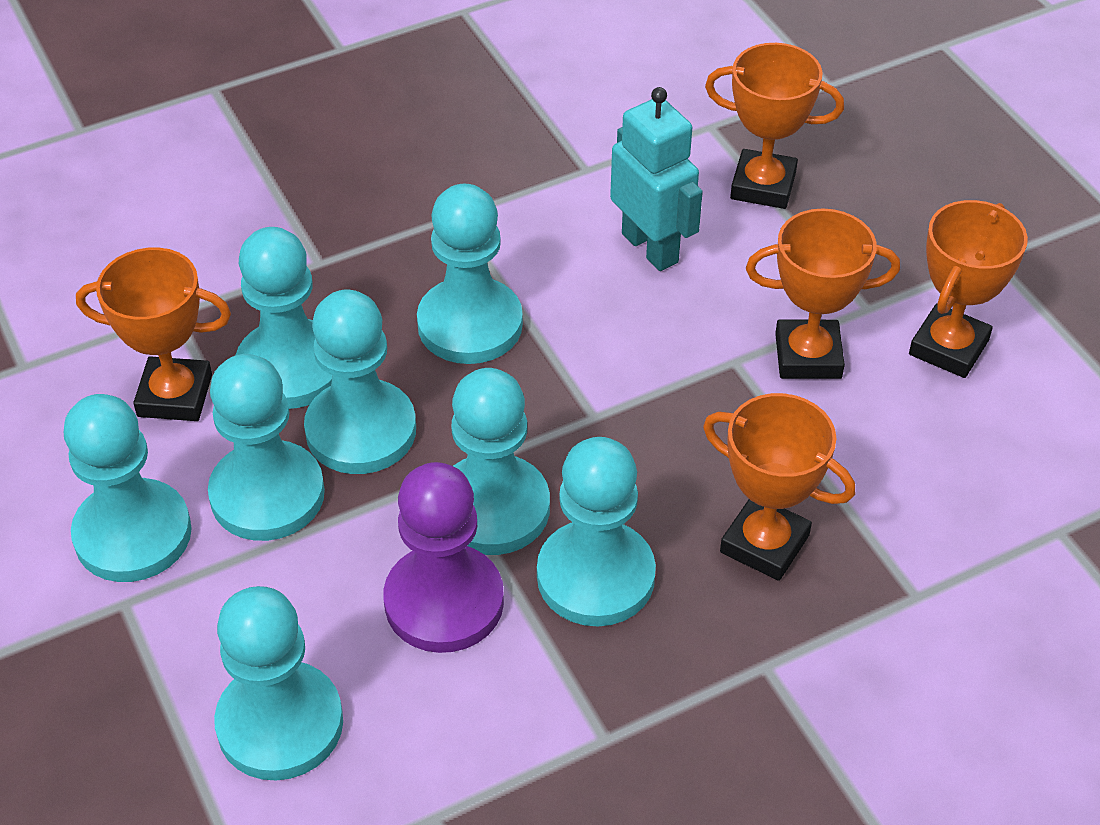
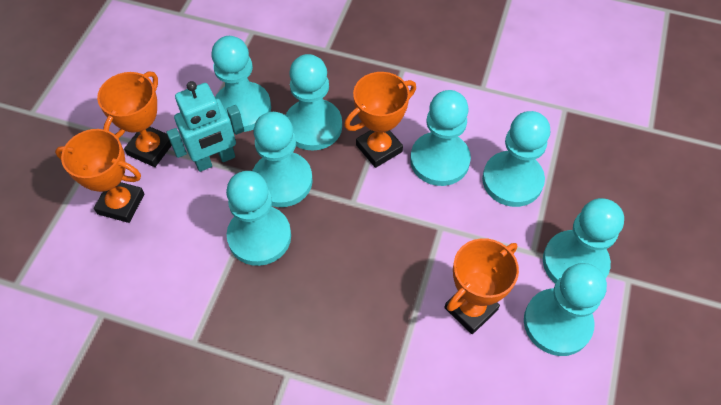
orange trophy: 5 -> 4
purple pawn: 1 -> 0

